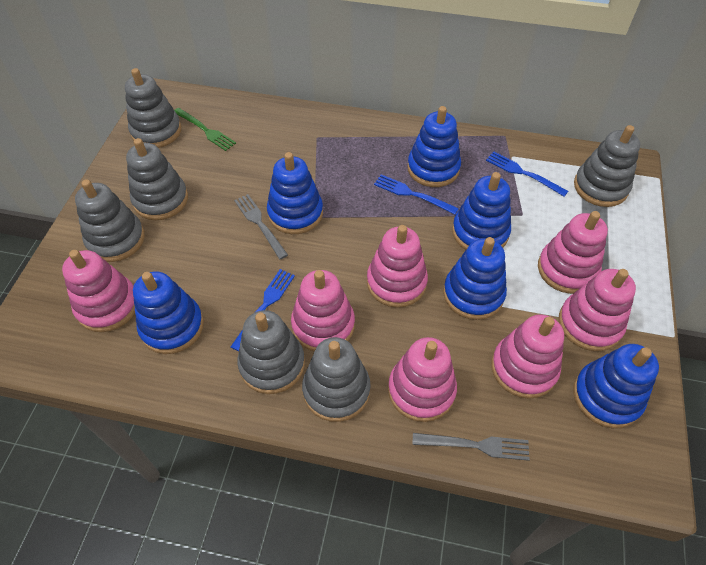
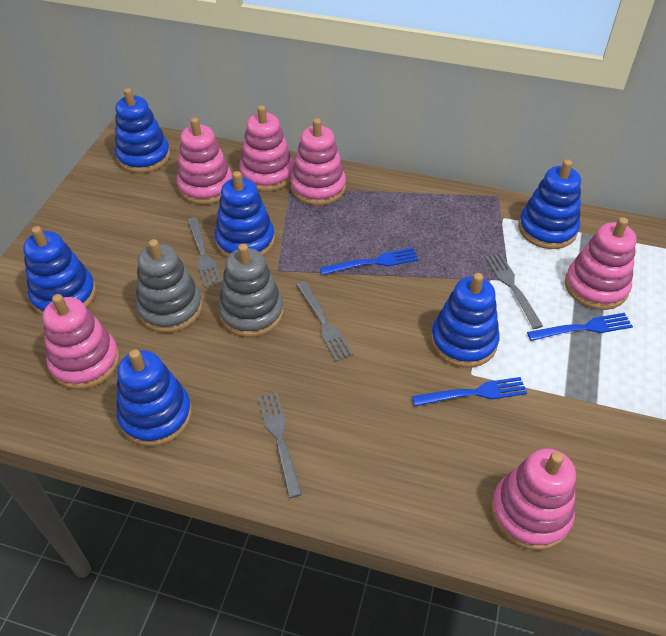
green fork: 1 -> 0
grey fork: 2 -> 4
grey stacking toy: 6 -> 2
pink stacking toy: 7 -> 6

